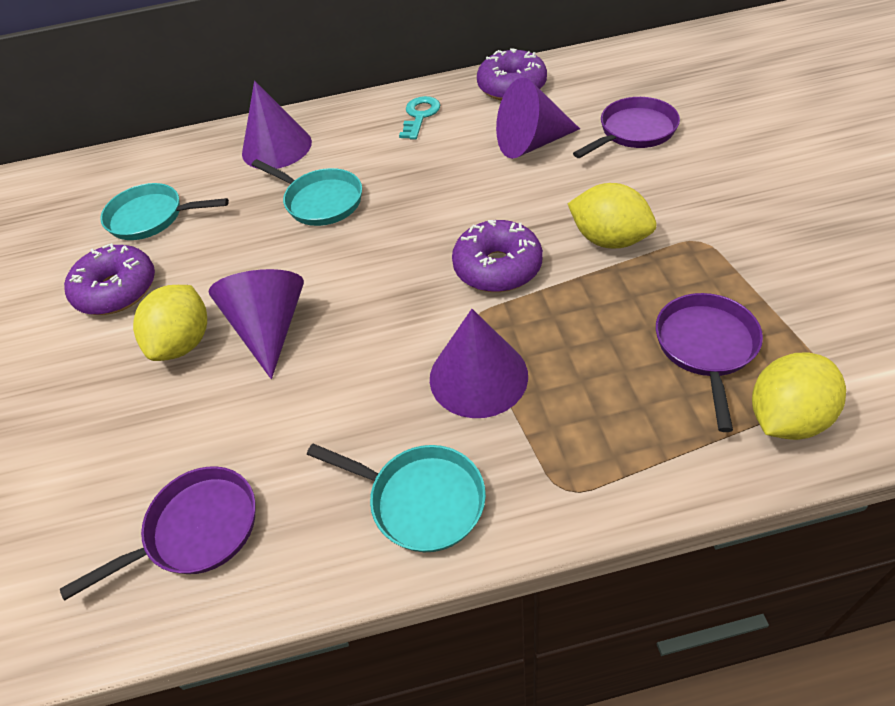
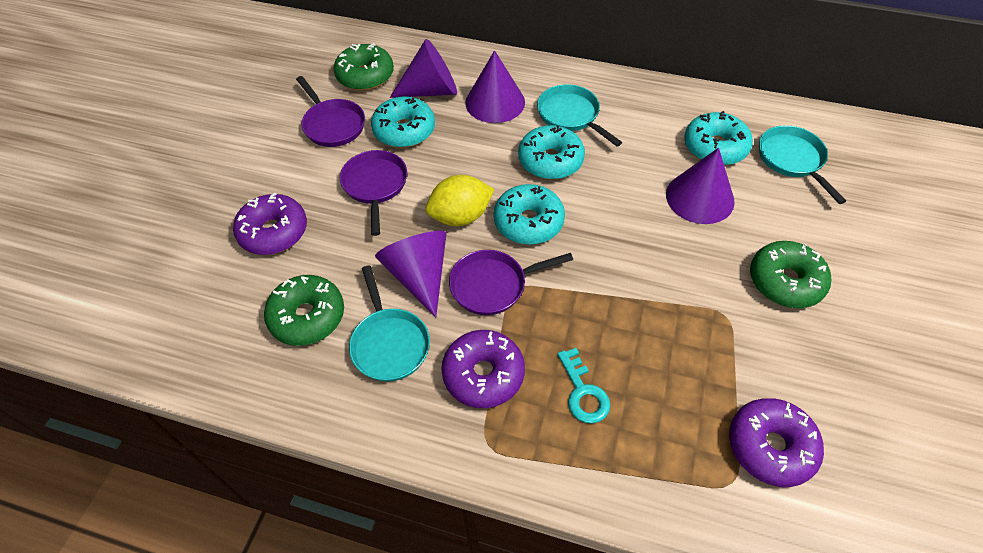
green donut: 0 -> 3
turquoise donut: 0 -> 4
yellow lemon: 3 -> 1

